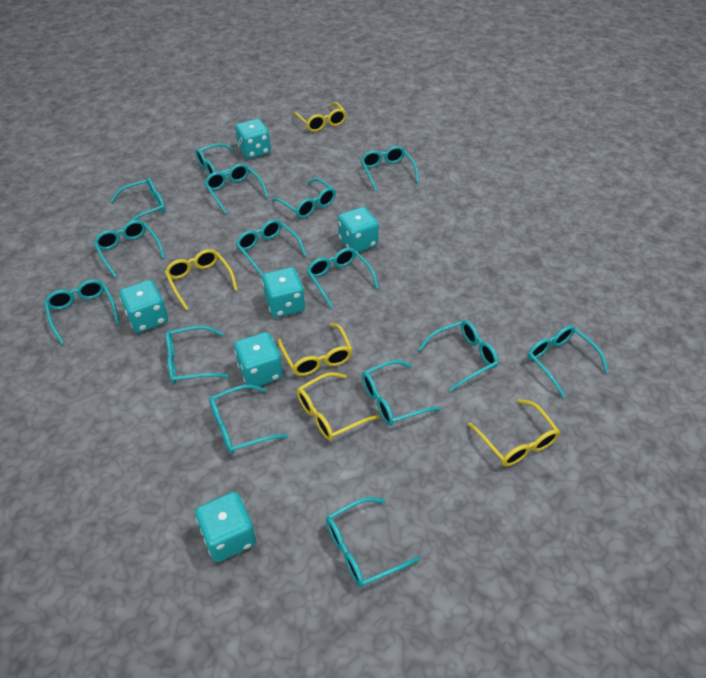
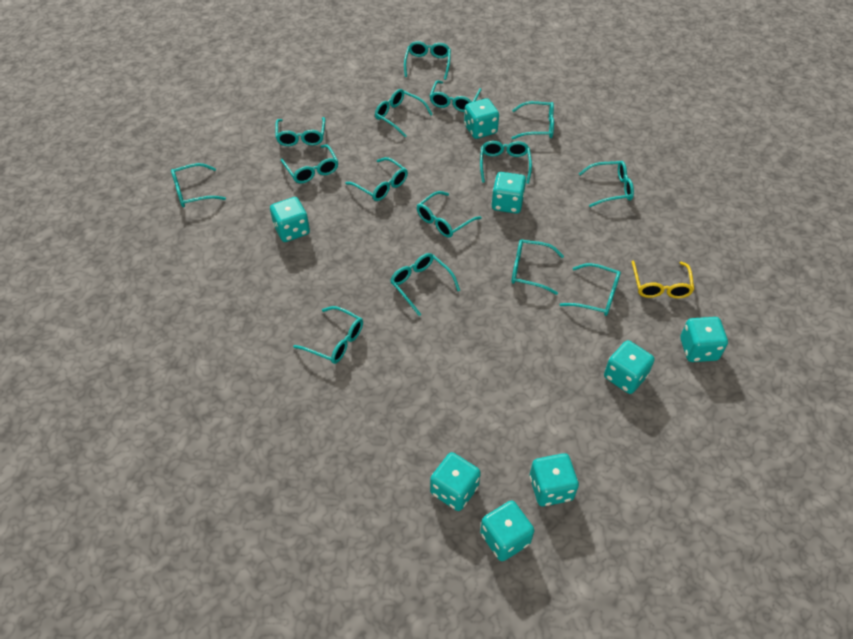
turquoise dice: 6 -> 8
yellow glasses: 5 -> 1

